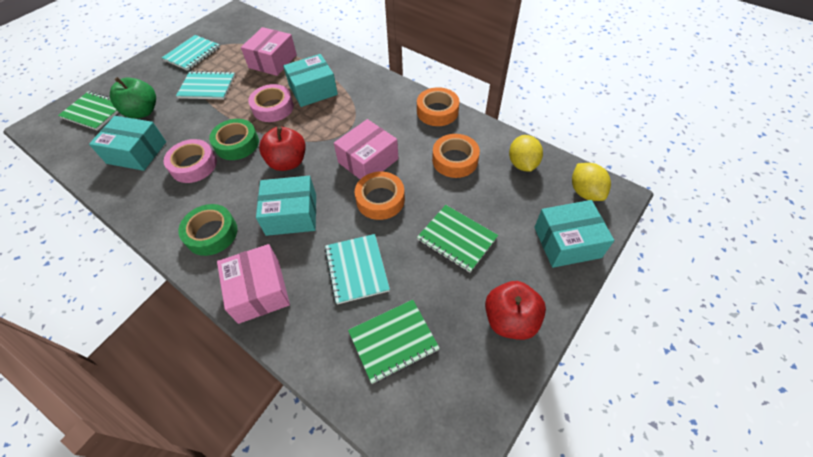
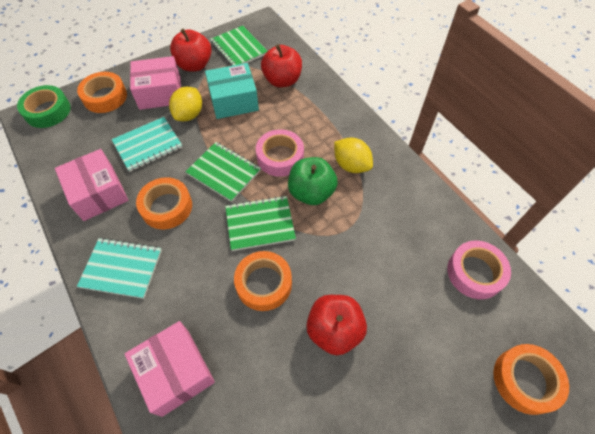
green tape: 2 -> 1
orange tape: 3 -> 4
red apple: 2 -> 3
turquoise box: 4 -> 1
turquoise notebook: 3 -> 2

